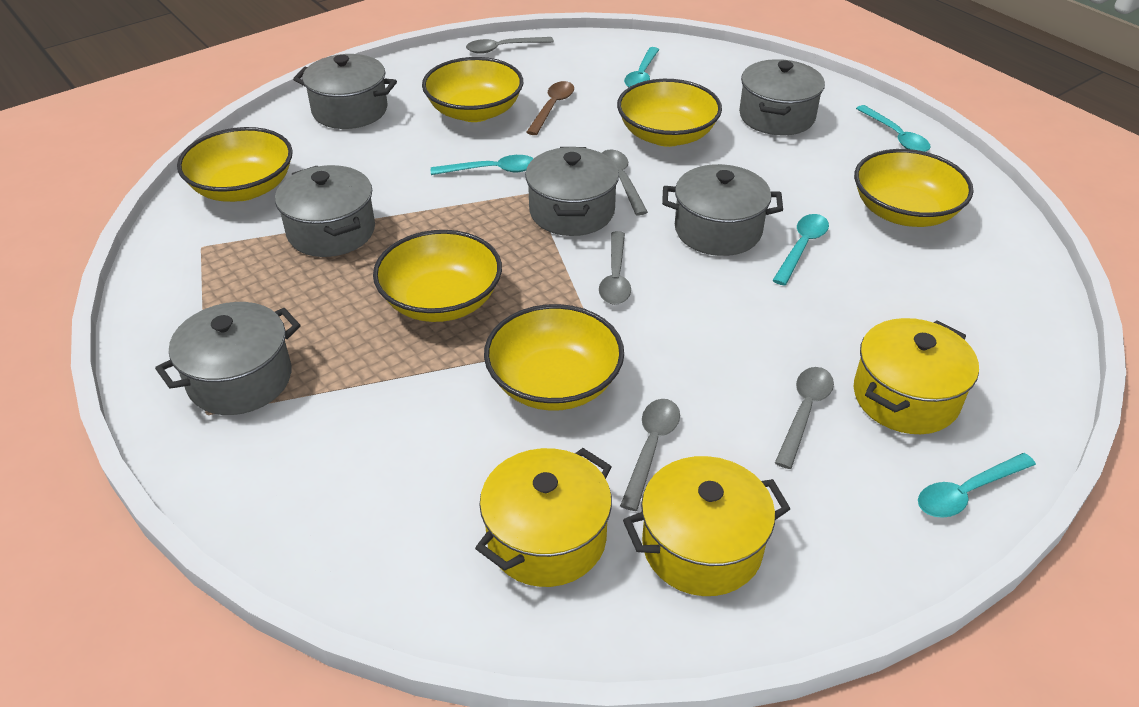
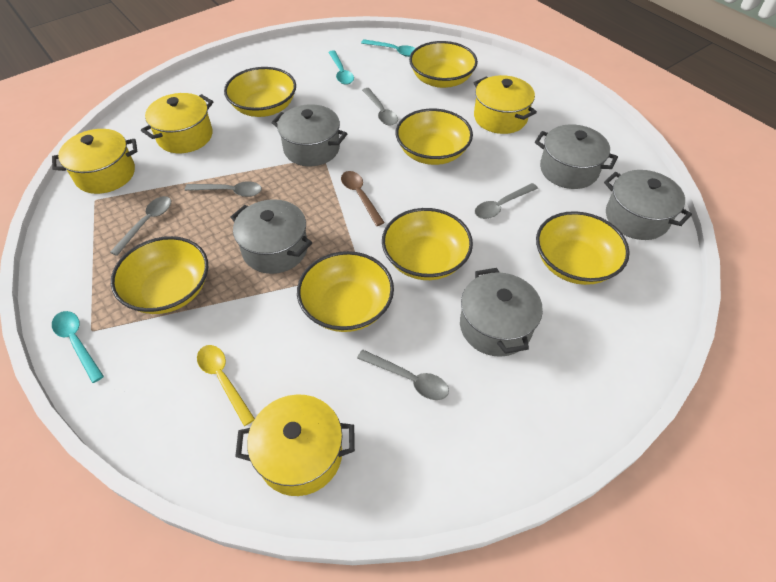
grey pot: 6 -> 5
turquoise spoon: 5 -> 3
yellow bowl: 6 -> 7
yellow pot: 3 -> 4
yellow spoon: 0 -> 1

